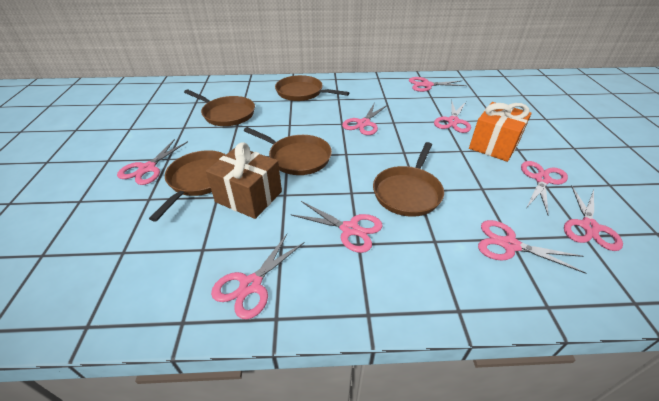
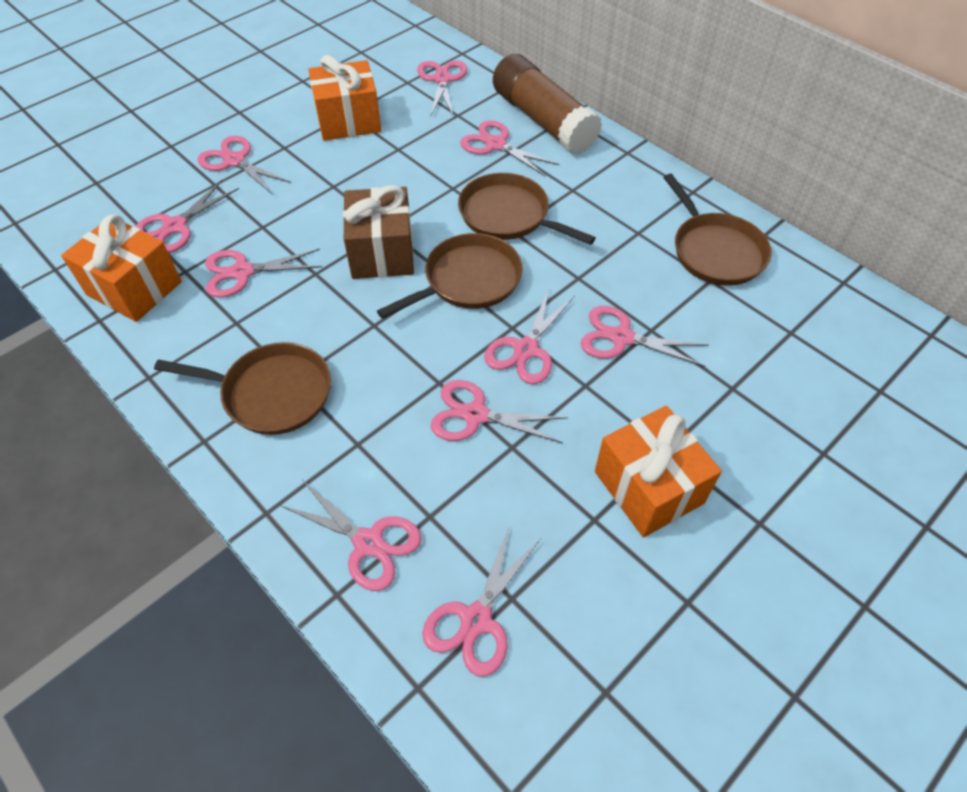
brown glue stick: 0 -> 1
brown pan: 5 -> 4
orange gift: 1 -> 3
pink scissors: 9 -> 10

